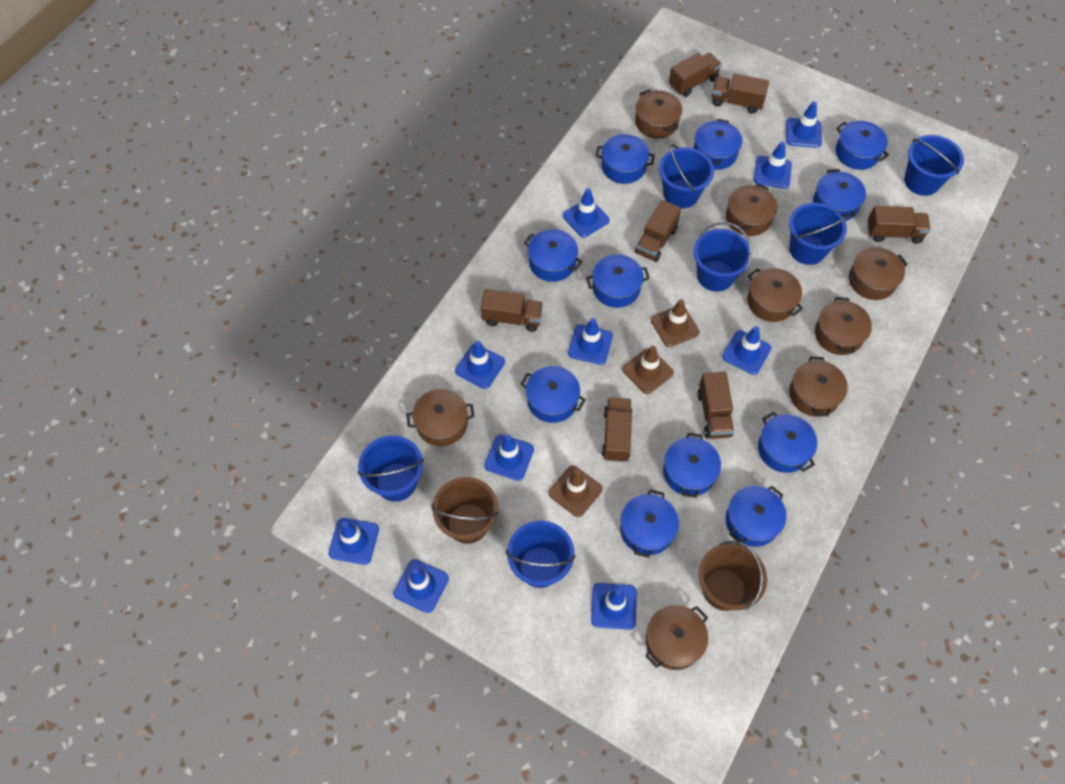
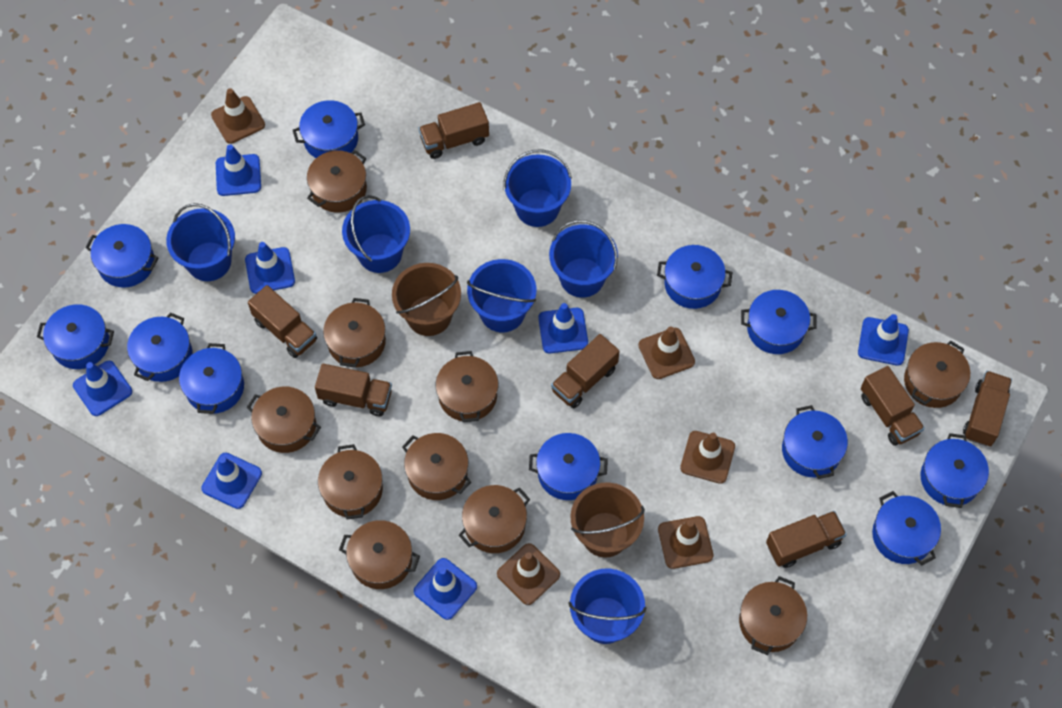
blue traffic cone: 10 -> 7
brown pot: 8 -> 10
brown traffic cone: 3 -> 5

